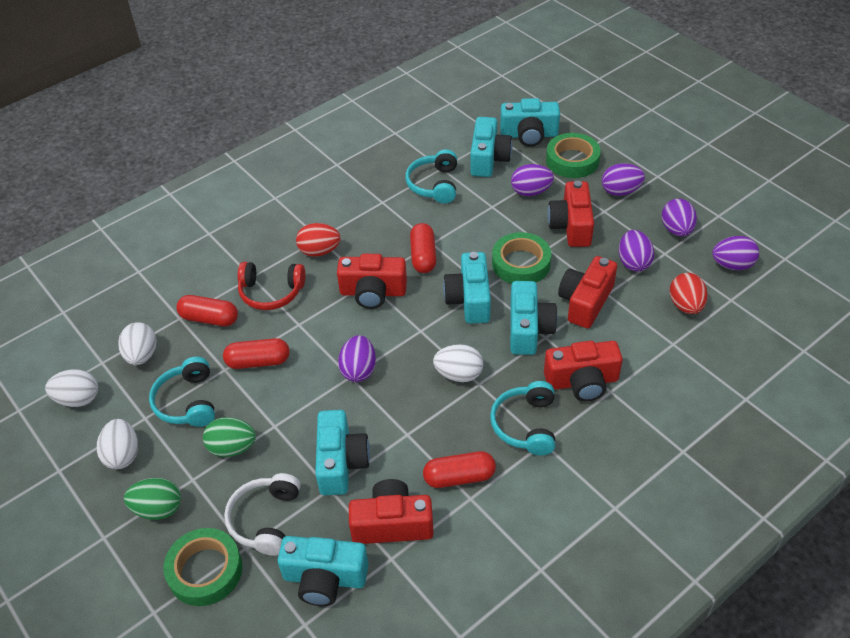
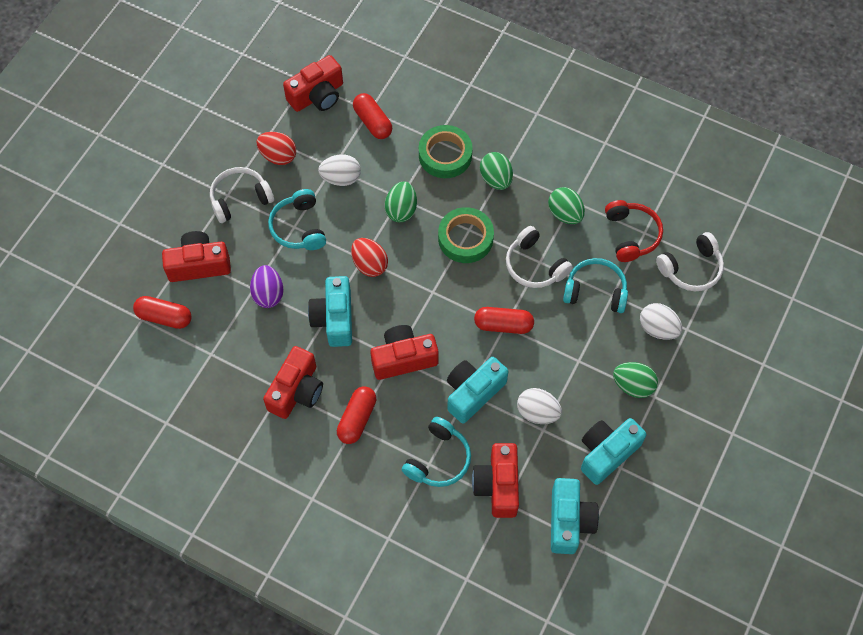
green egg: 2 -> 4
green tape: 3 -> 2
purple egg: 6 -> 1
turquoise camera: 6 -> 4
white egg: 4 -> 3
white headphones: 1 -> 3

